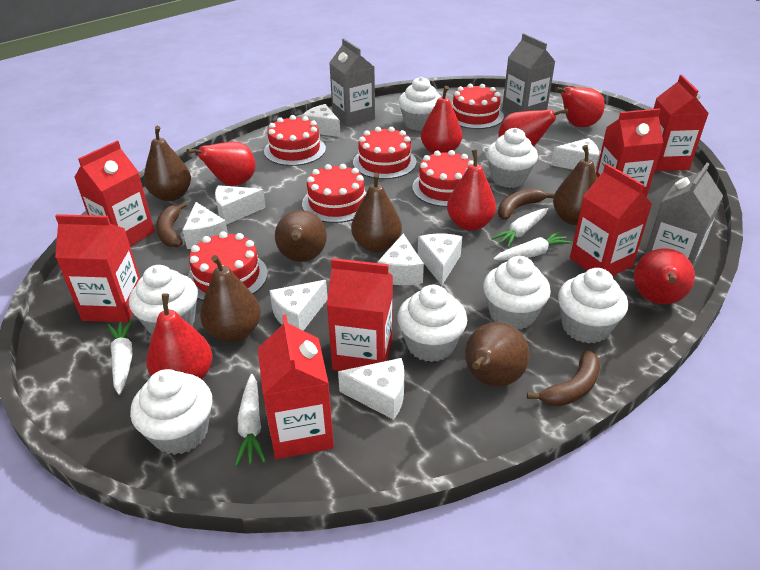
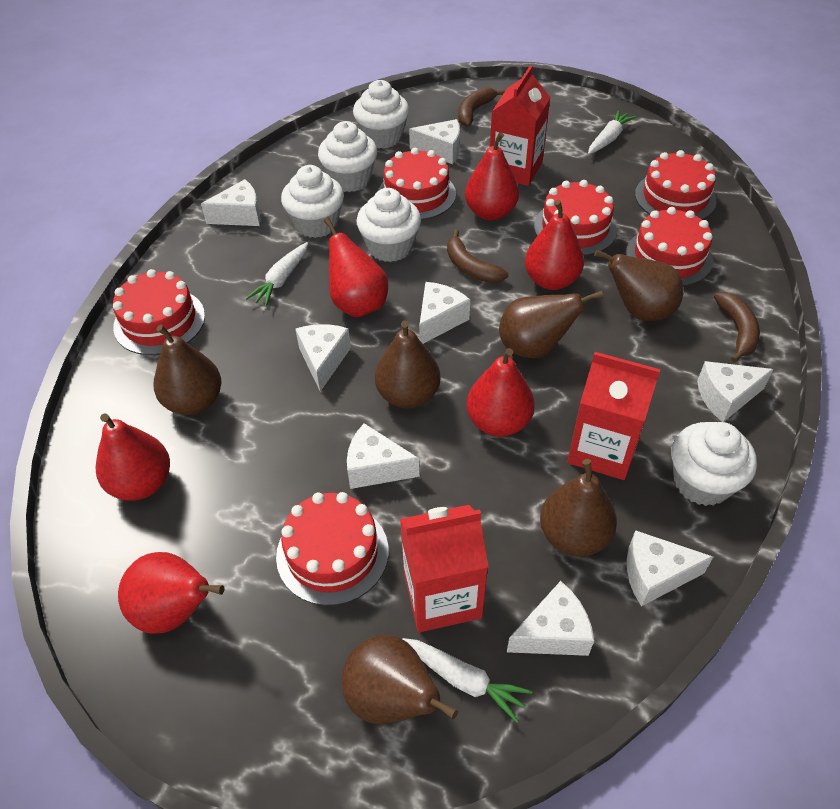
grey carton: 3 -> 0
red carton: 7 -> 3
red pear: 7 -> 6
white carrot: 4 -> 3
white cupcake: 7 -> 5

